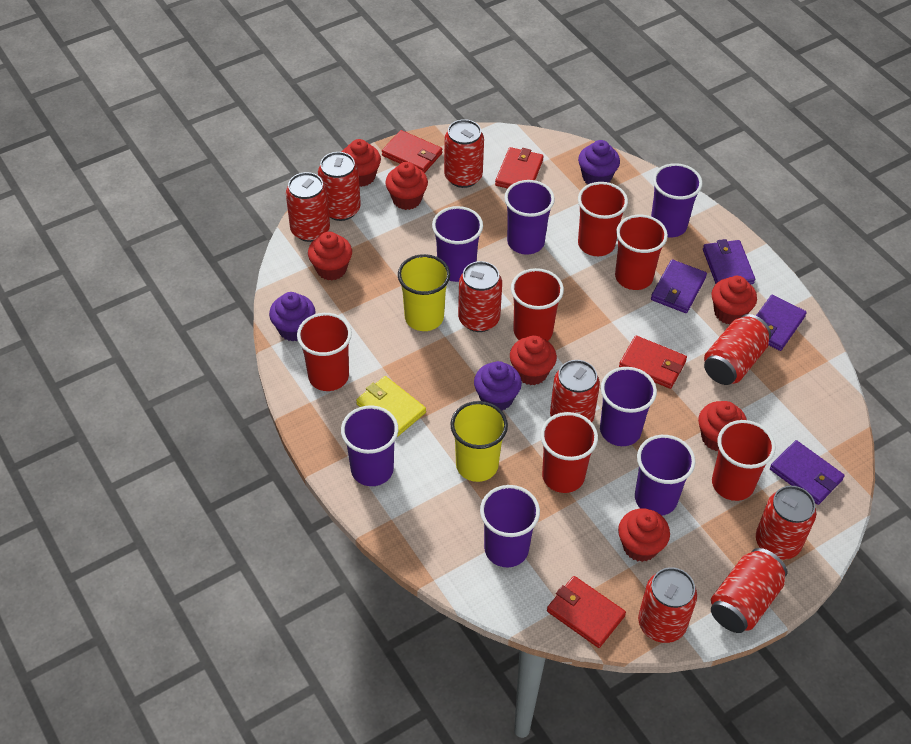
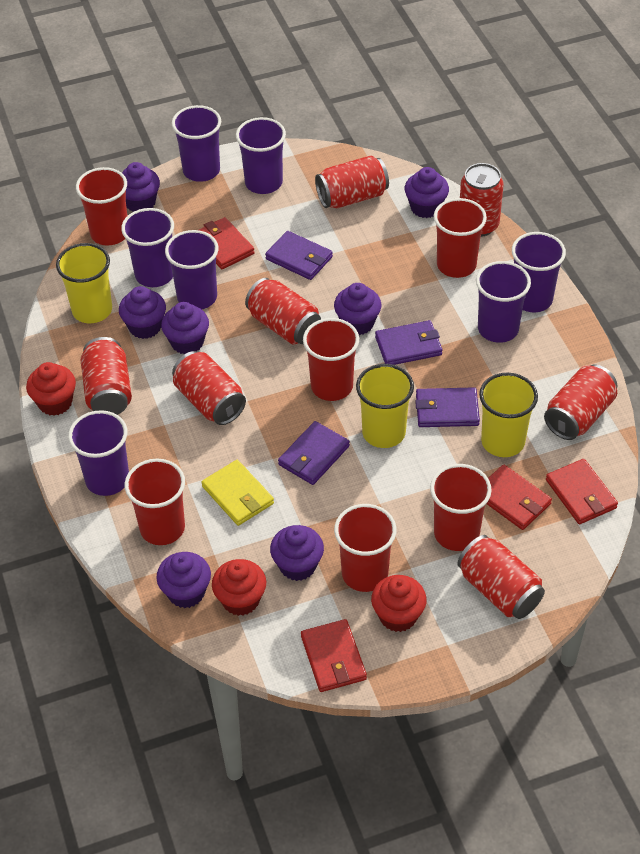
purple cupcake: 3 -> 7
red can: 9 -> 7
red cupcake: 7 -> 3
yellow cup: 2 -> 3

